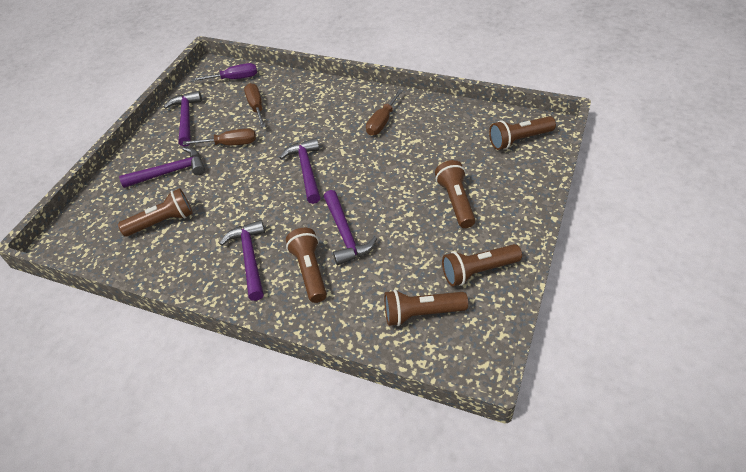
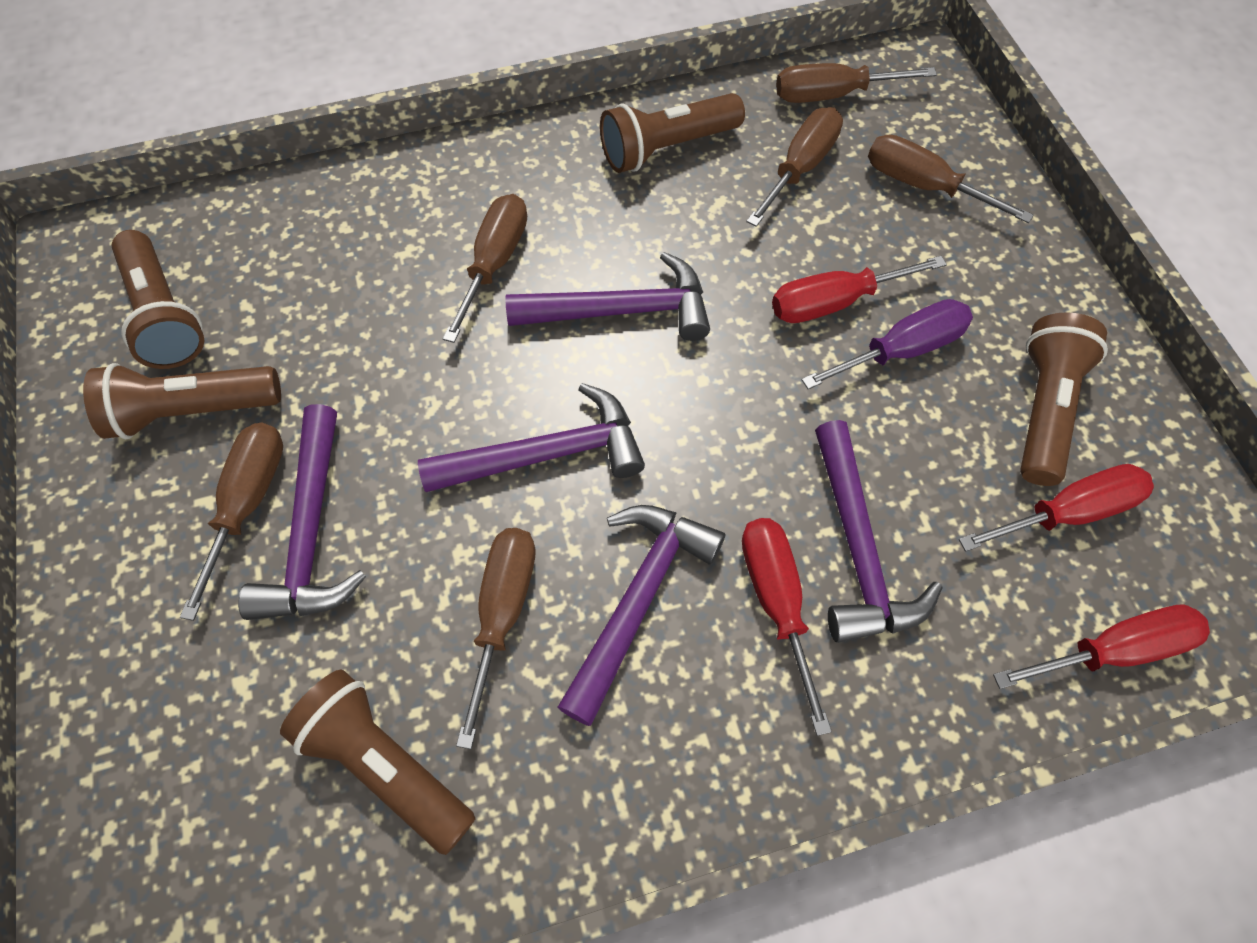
brown flashlight: 6 -> 5
brown screwdriver: 3 -> 6
red screwdriver: 0 -> 4

